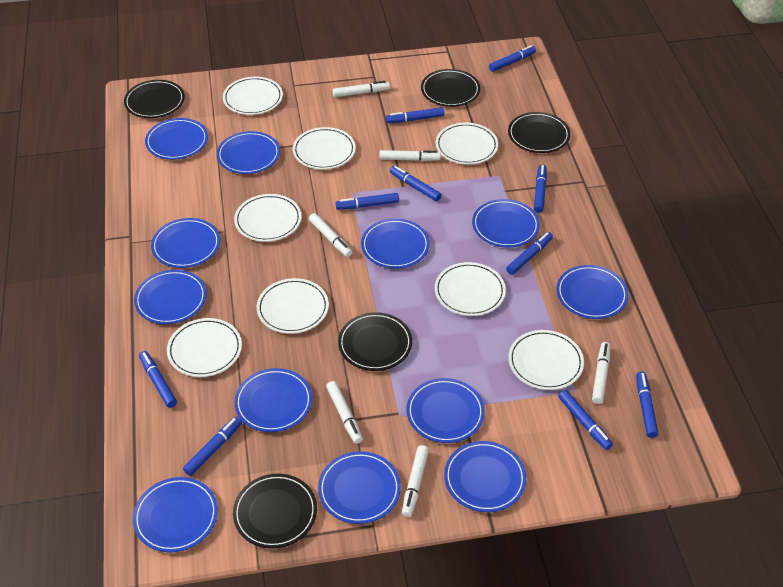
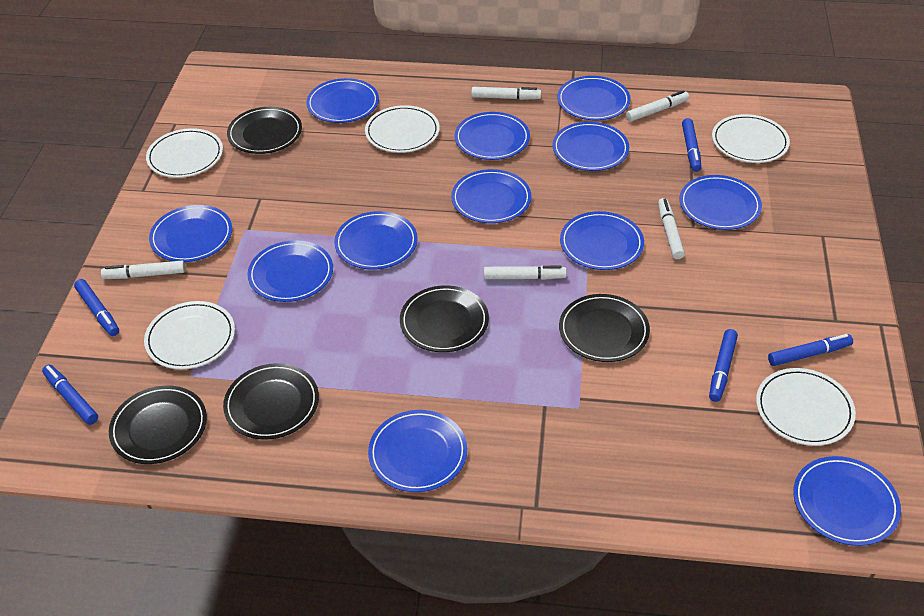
blue marker: 10 -> 5
white marker: 6 -> 5
white plate: 8 -> 5

